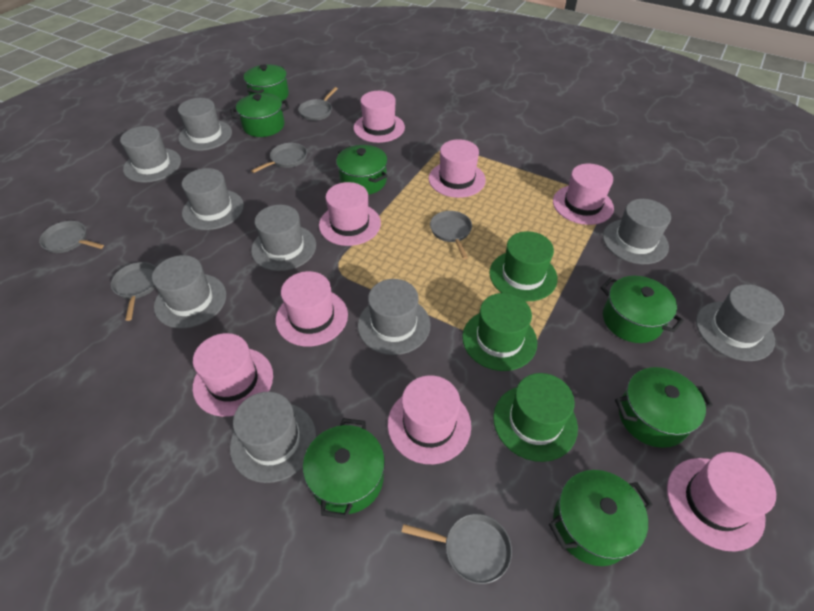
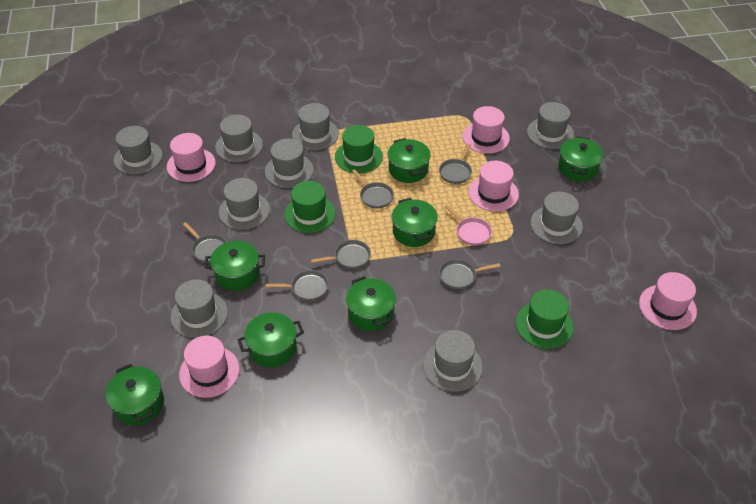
pink hat: 8 -> 5
pink pan: 0 -> 1

